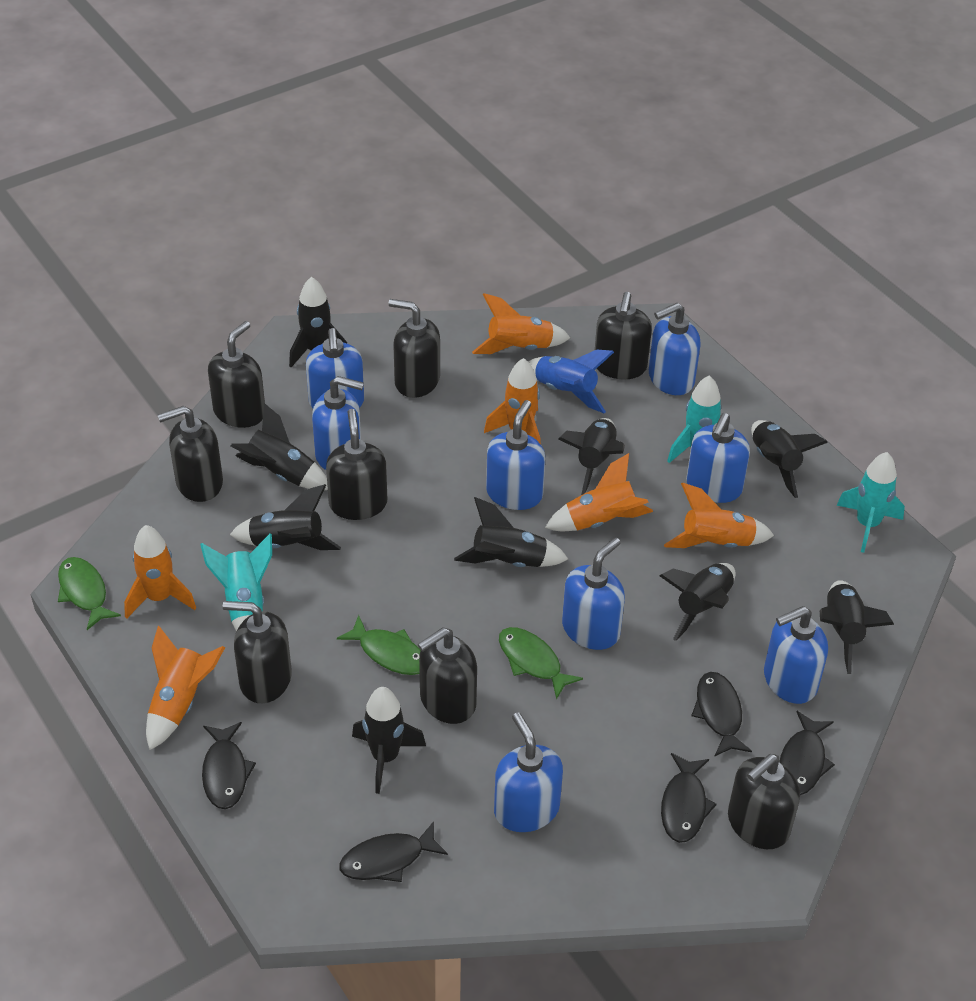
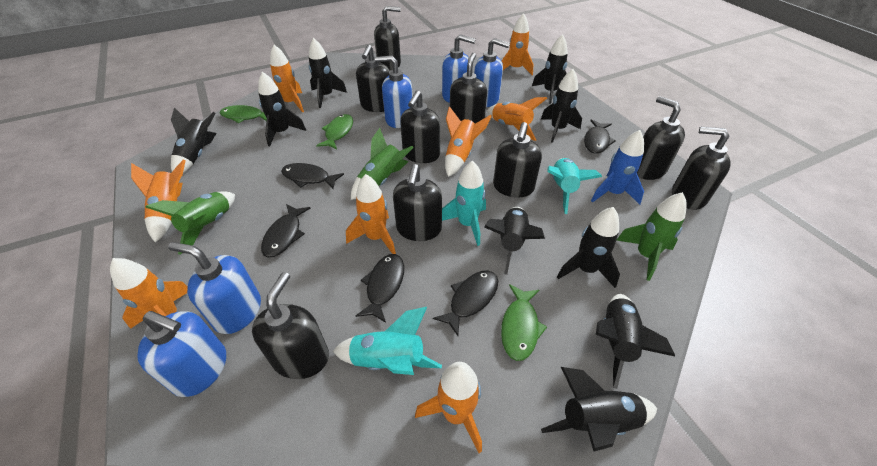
black soap dispenser: 8 -> 9
blue soap dispenser: 8 -> 5
green rocket: 0 -> 3
orange rocket: 6 -> 8

